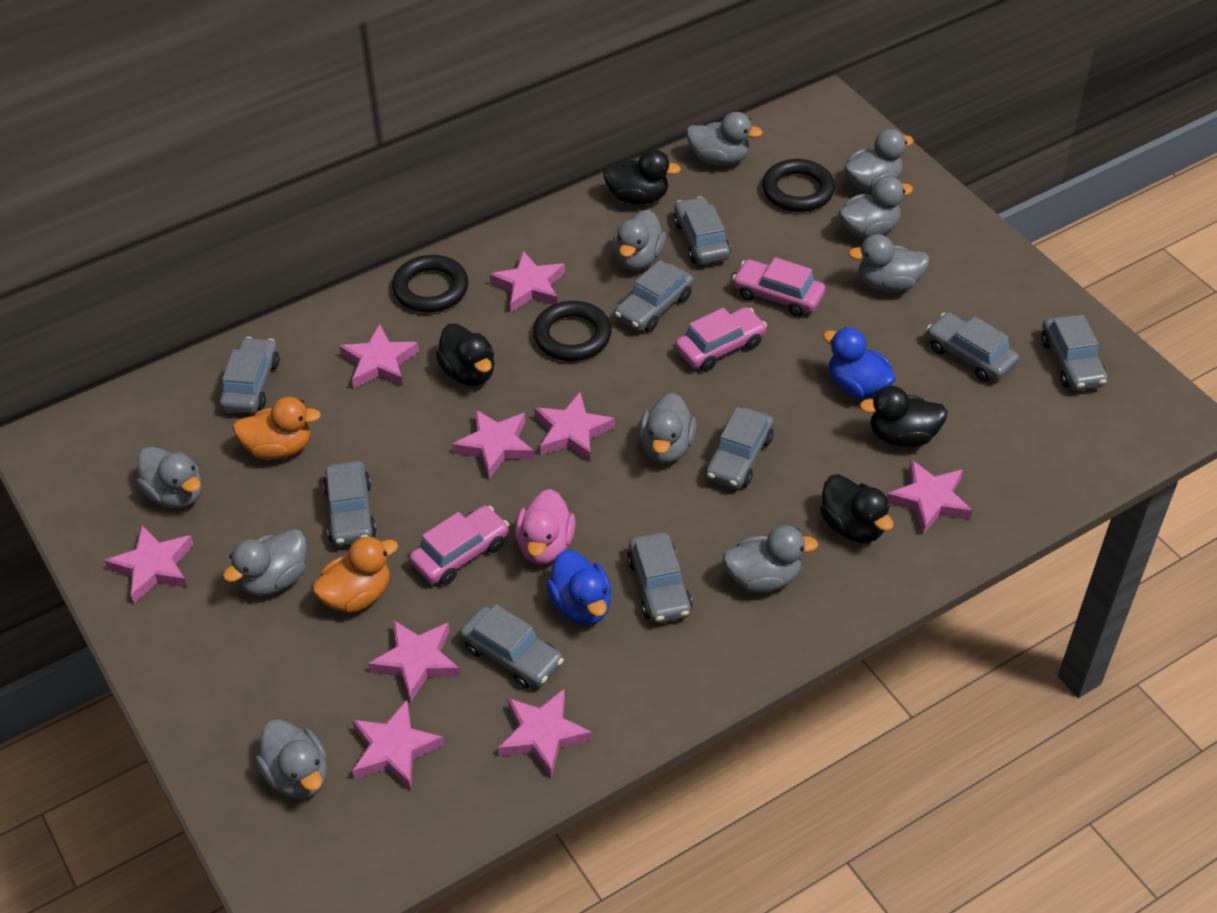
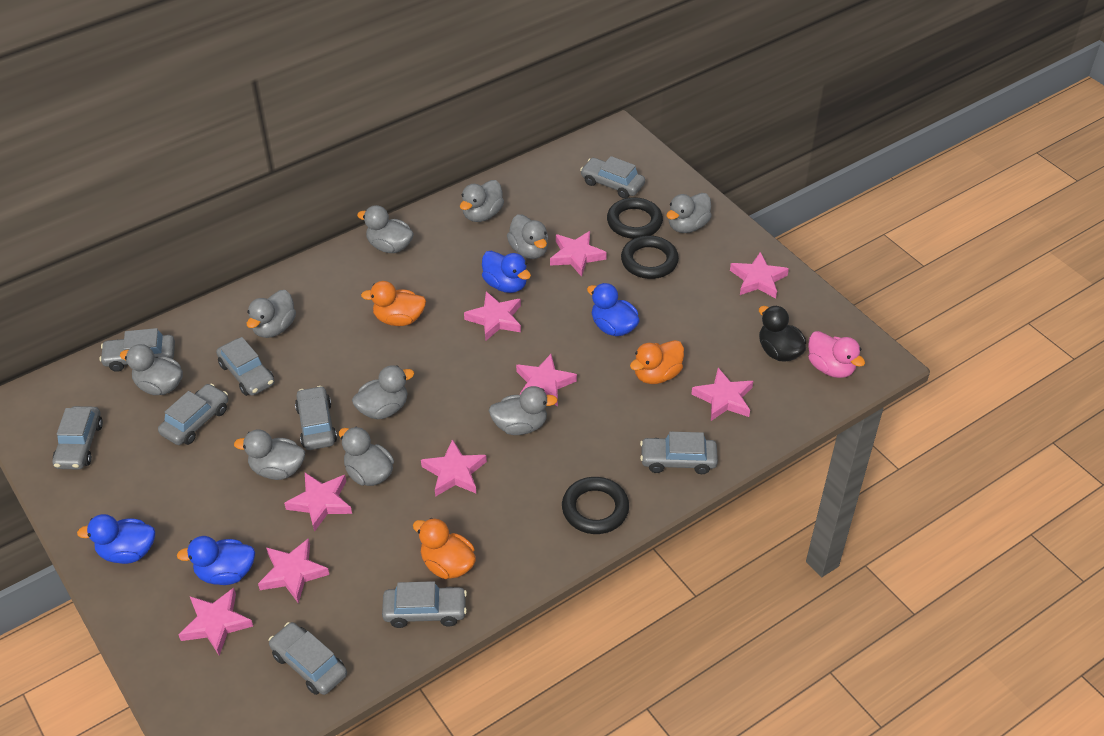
black duck: 4 -> 1
blue duck: 2 -> 4
orange duck: 2 -> 3
pink car: 3 -> 0

